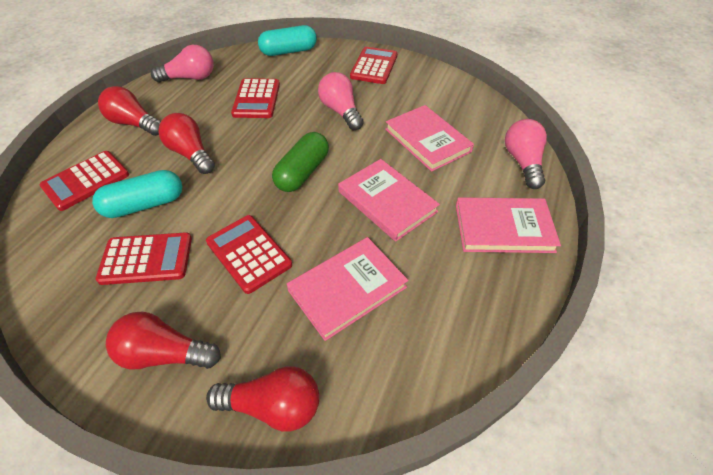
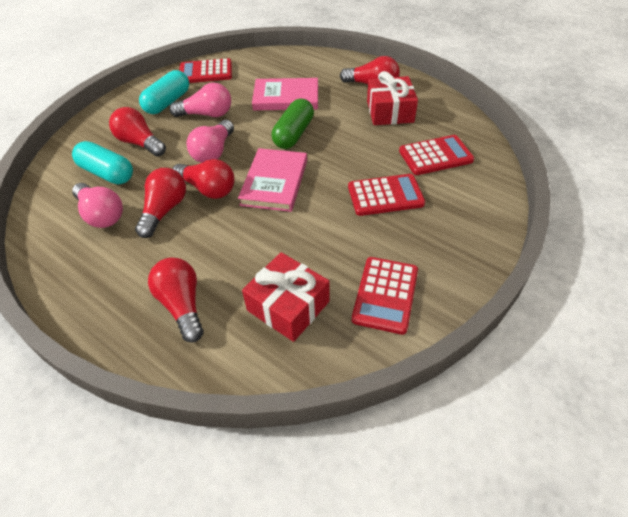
pink book: 4 -> 2
red calculator: 5 -> 4
red gift: 0 -> 2
red light bulb: 4 -> 5

